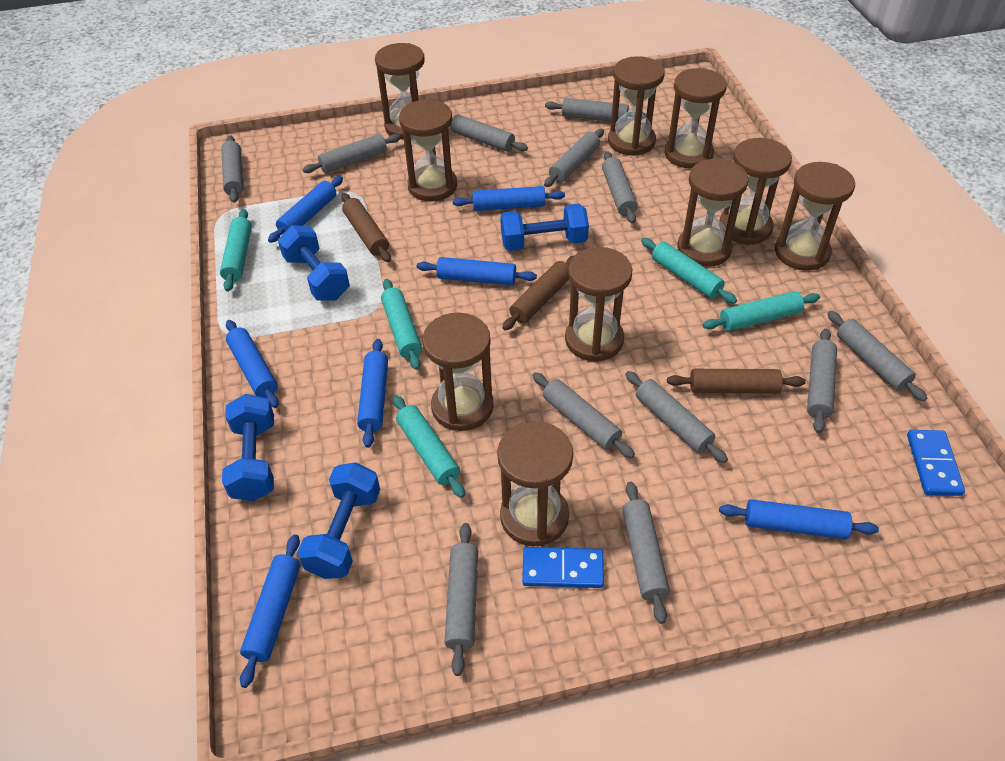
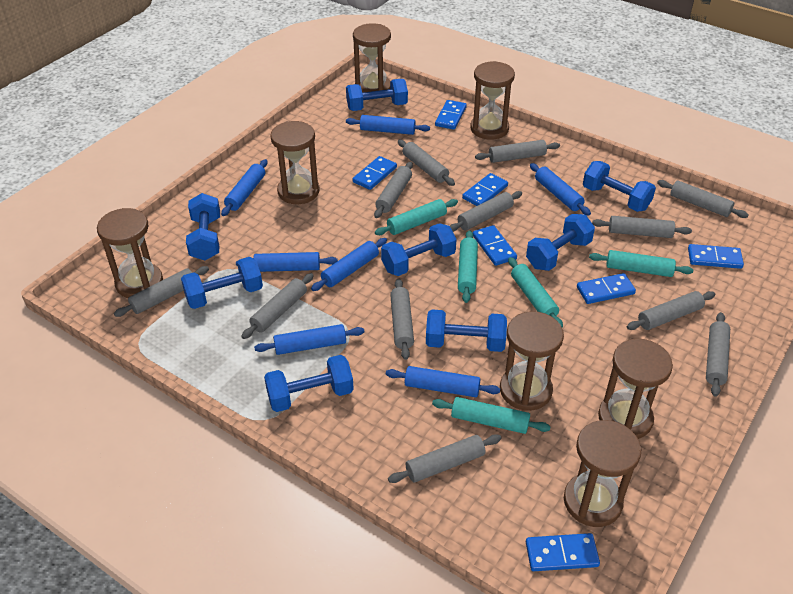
blue domino: 2 -> 7
blue dumbbell: 4 -> 8
brown hourglass: 10 -> 7
brown rolling pin: 3 -> 0

